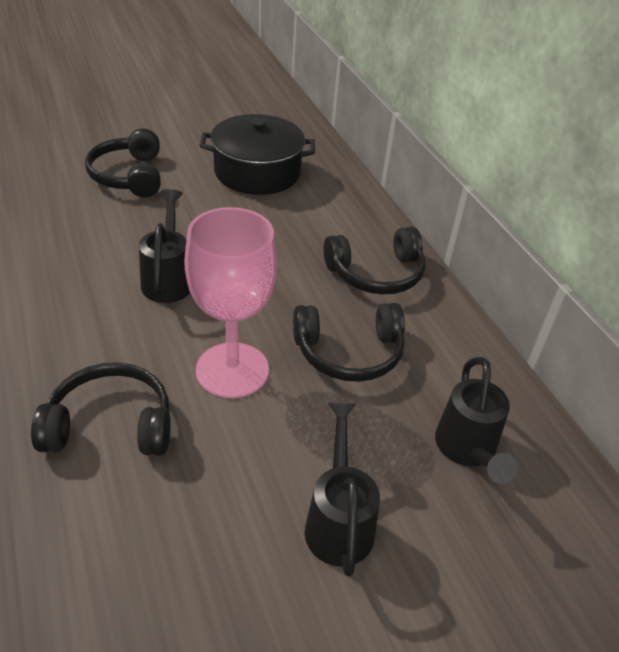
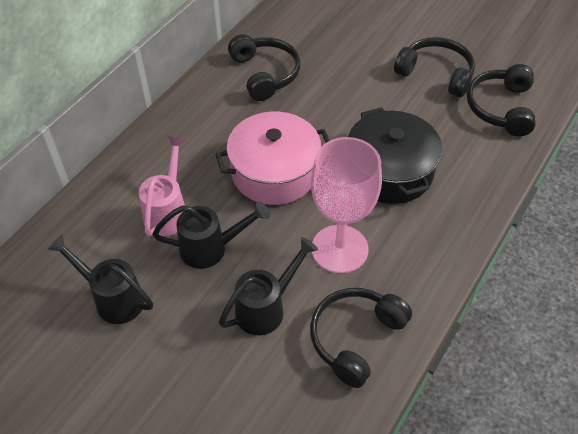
pink pot: 0 -> 1
pink watering can: 0 -> 1

